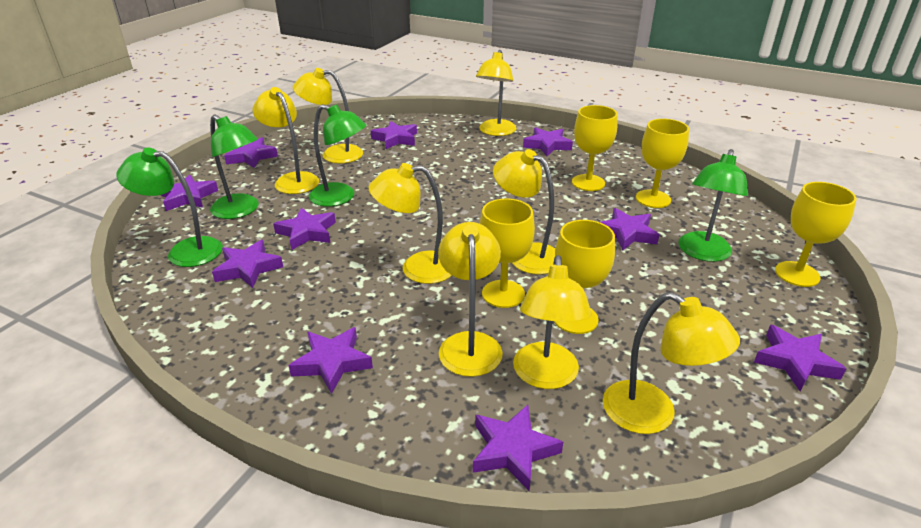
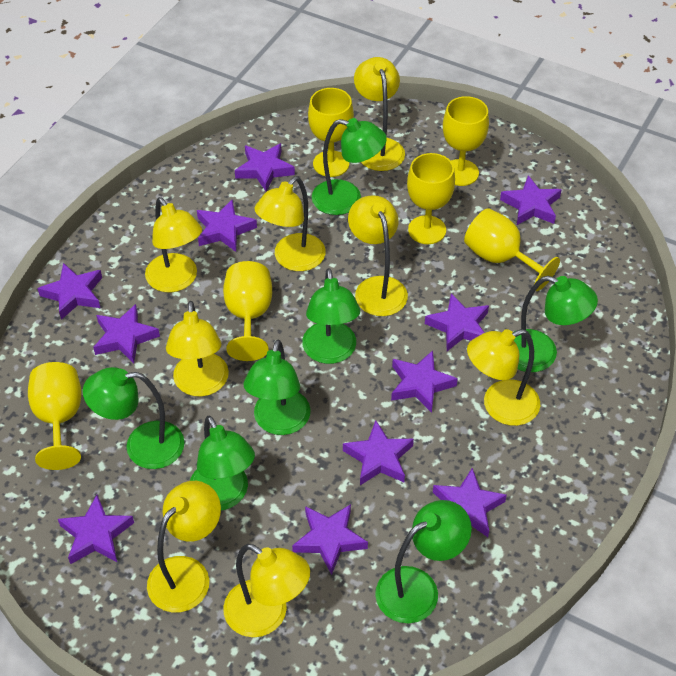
green lamp: 4 -> 7
purple star: 10 -> 11
yellow goblet: 5 -> 6

